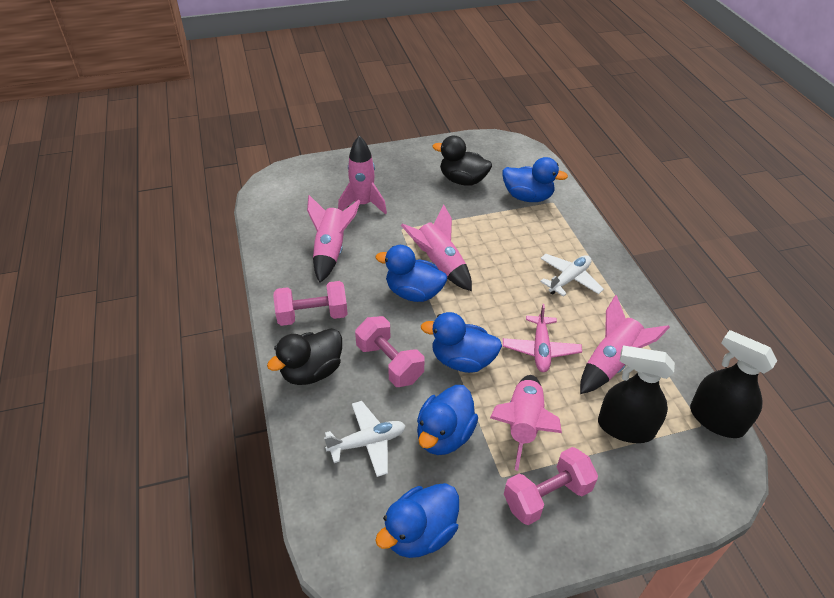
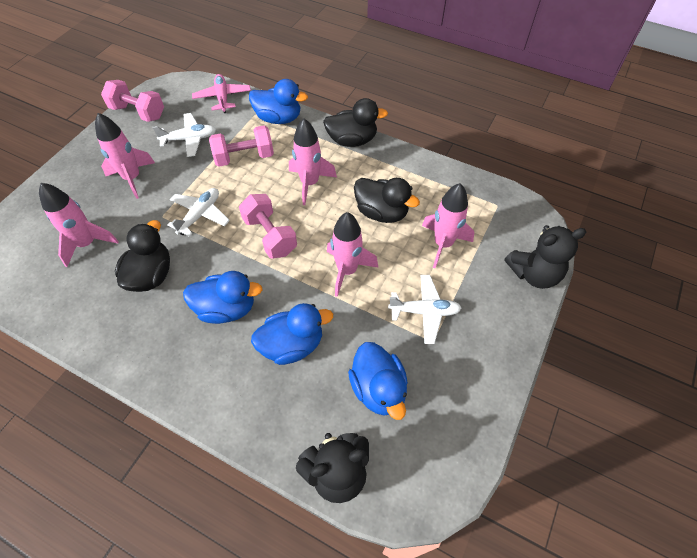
black duck: 2 -> 3
black spray bottle: 2 -> 0
black teddy bear: 0 -> 2
blue duck: 5 -> 4
white plane: 2 -> 3

